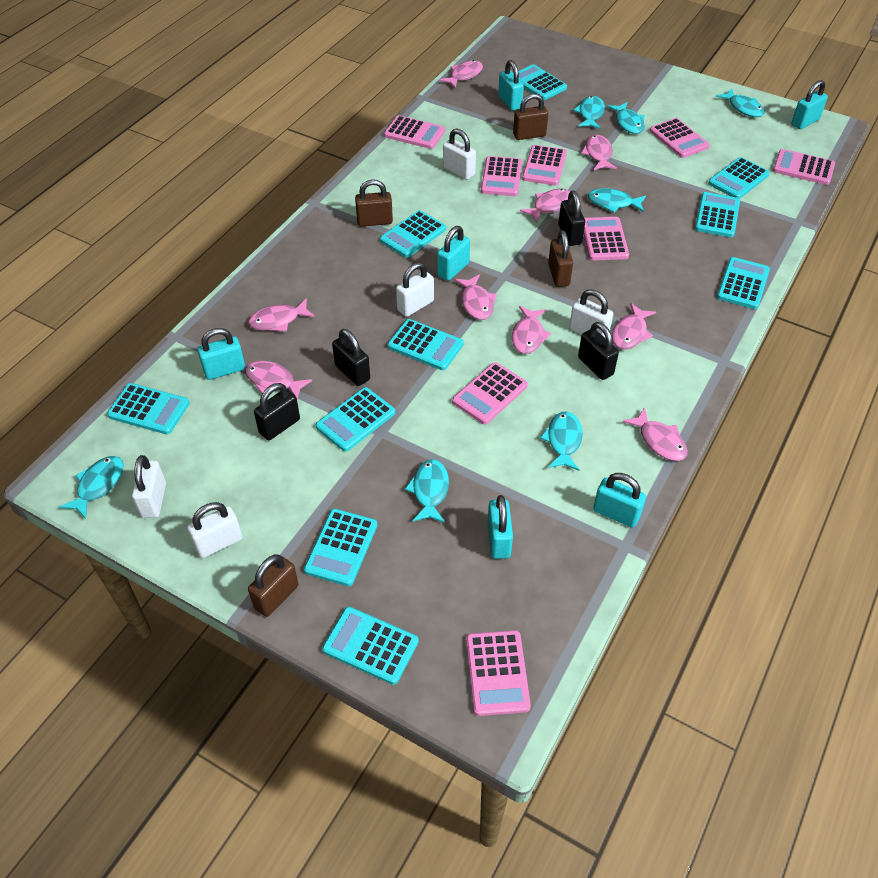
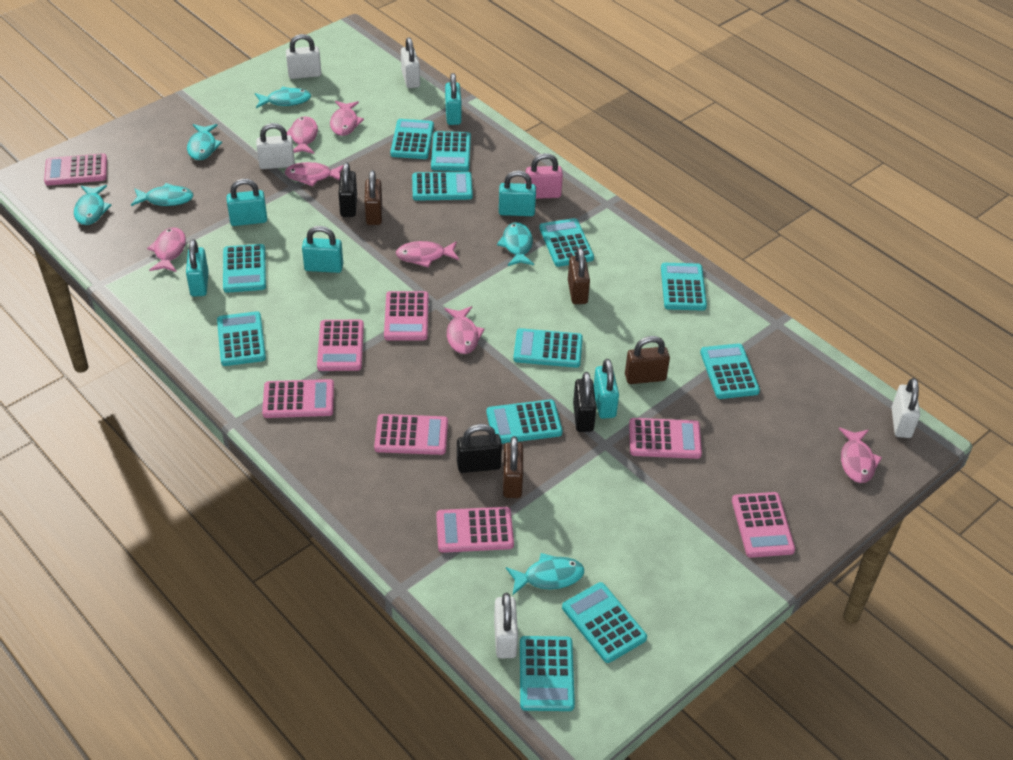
black padlock: 4 -> 3
pink fish: 9 -> 7
pink padlock: 0 -> 1
turquoise calculator: 10 -> 12
turquoise fish: 7 -> 6

